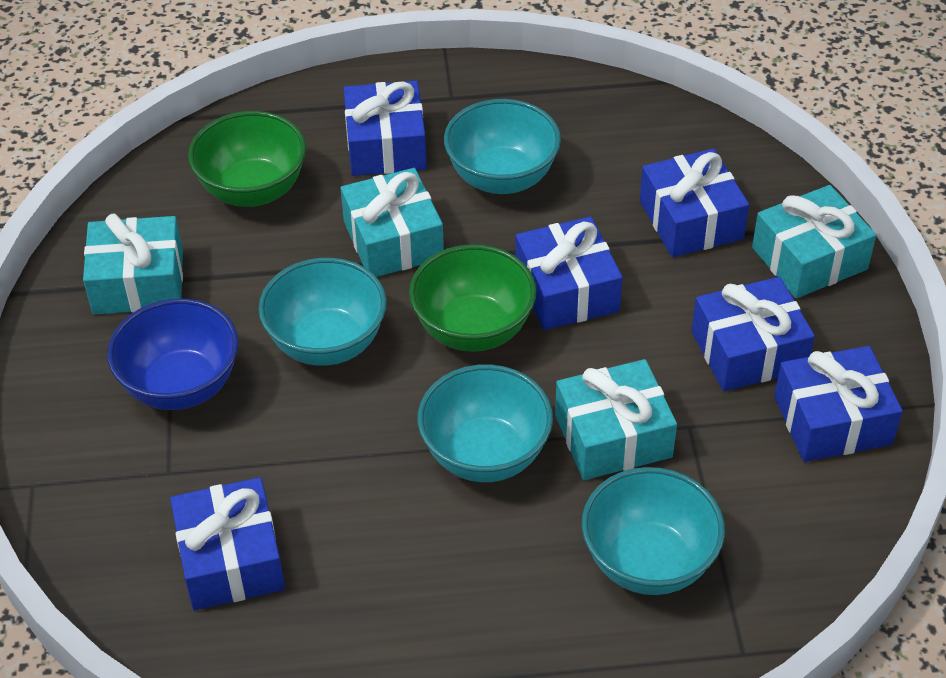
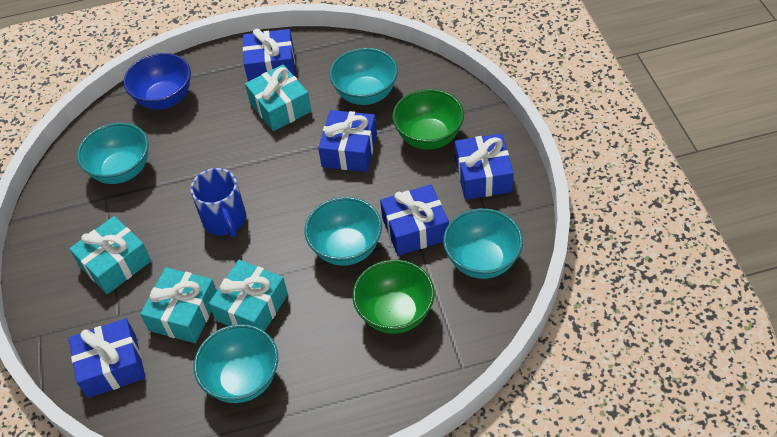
blue gift: 6 -> 5
blue mug: 0 -> 1
turquoise bowl: 4 -> 5

